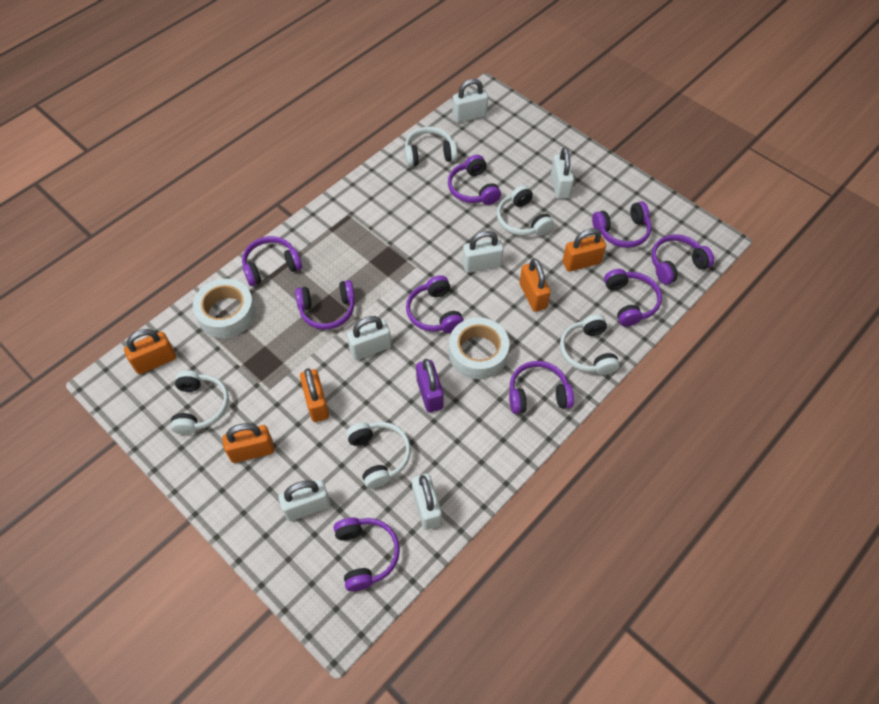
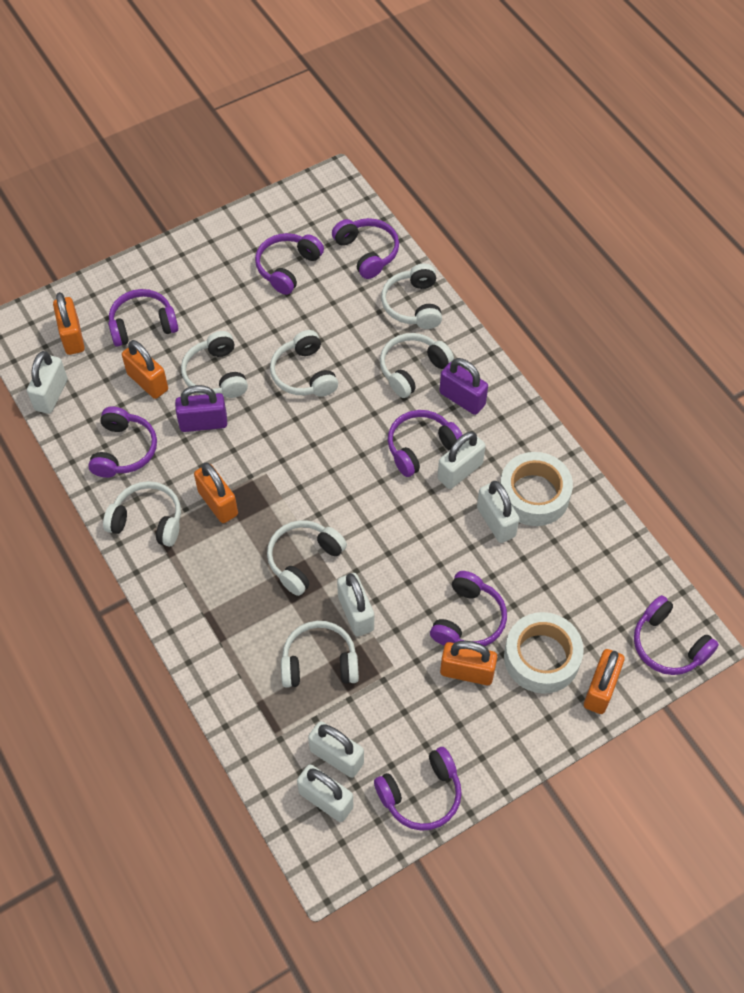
purple headphones: 9 -> 8
purple padlock: 1 -> 2
white headphones: 5 -> 7

